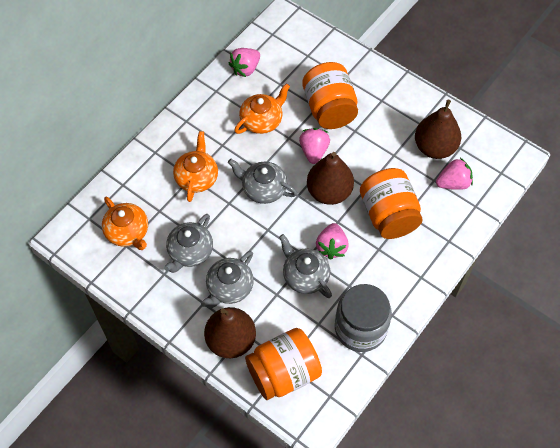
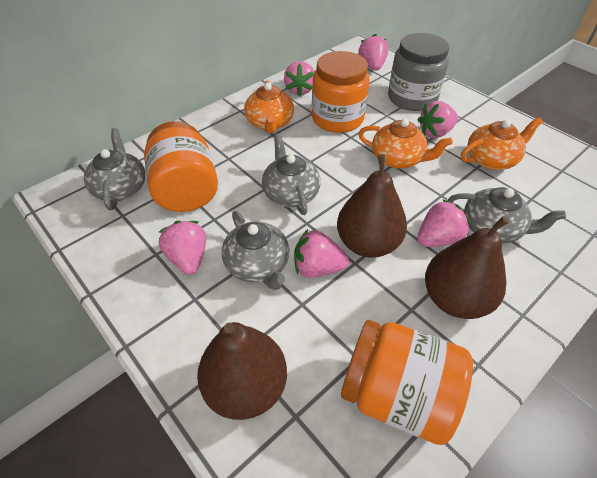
pink strawberry: 4 -> 6

